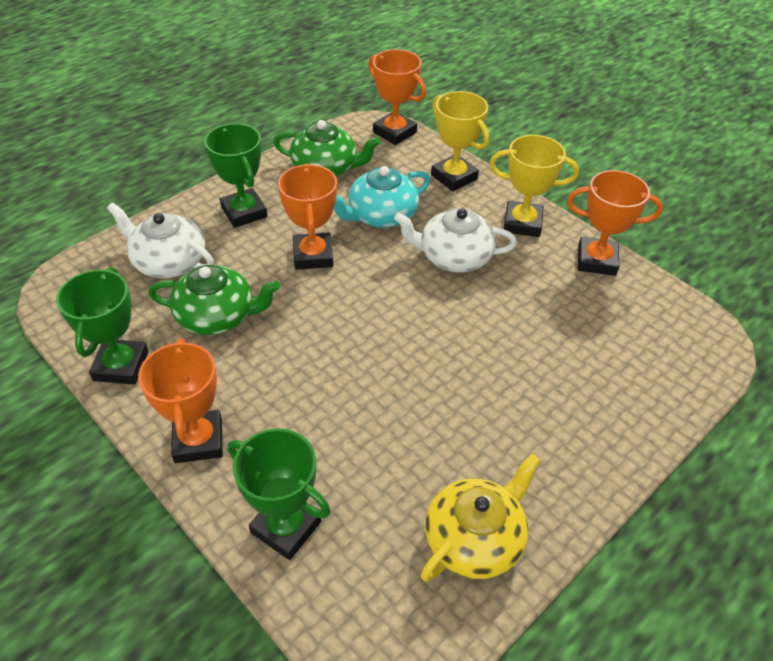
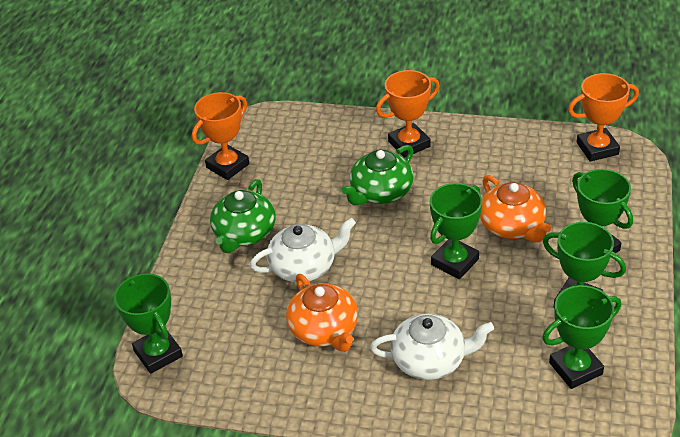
green trophy: 3 -> 5
orange teapot: 0 -> 2
orange trophy: 4 -> 3
turquoise teapot: 1 -> 0
yellow teapot: 1 -> 0
yellow trophy: 2 -> 0

